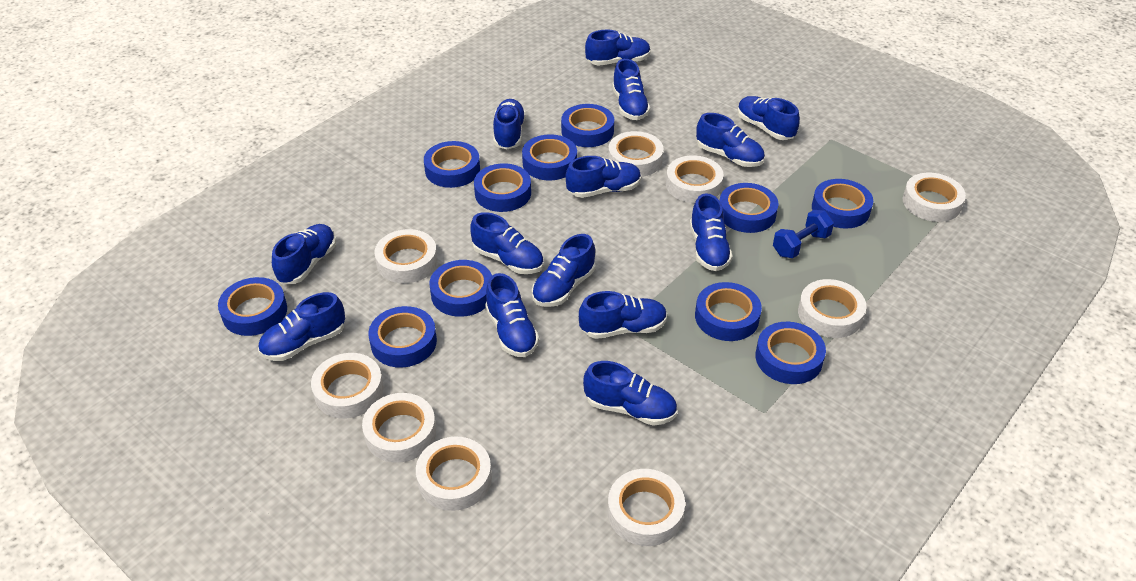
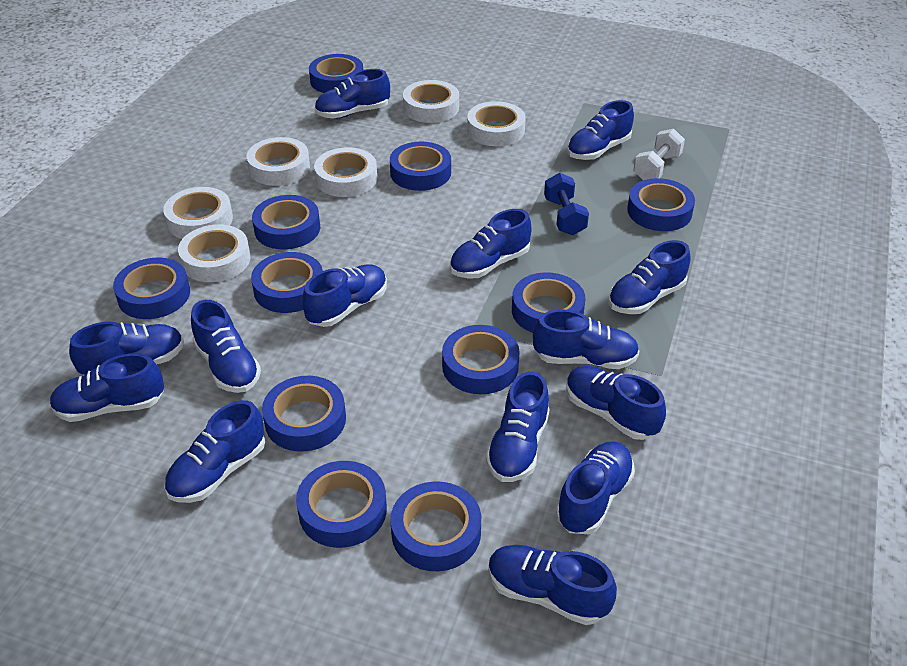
white dumbbell: 0 -> 1
white tape: 9 -> 6

